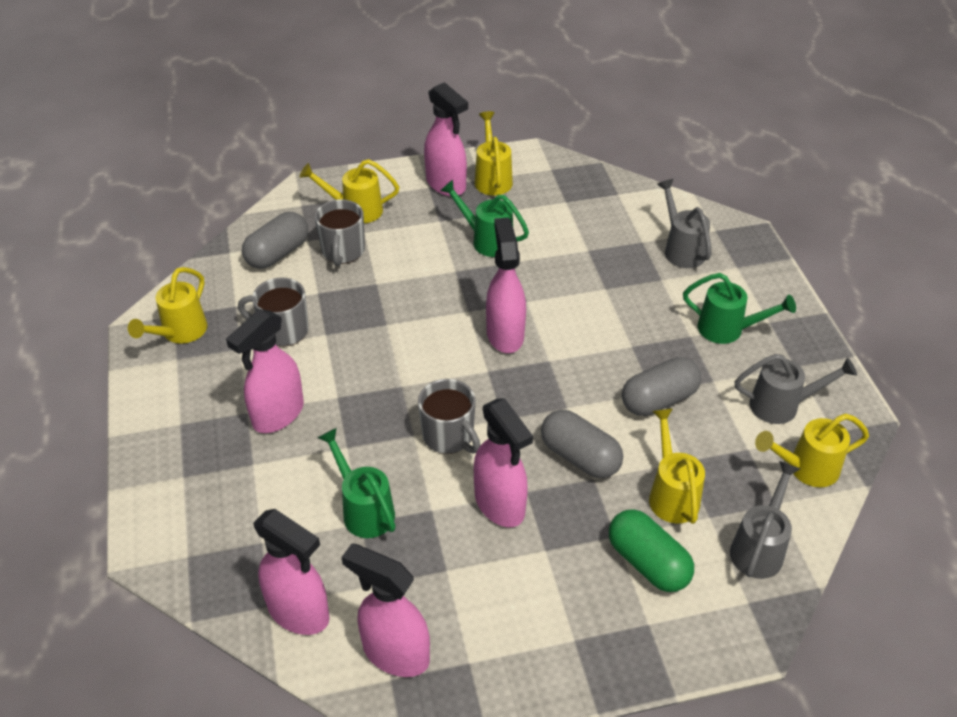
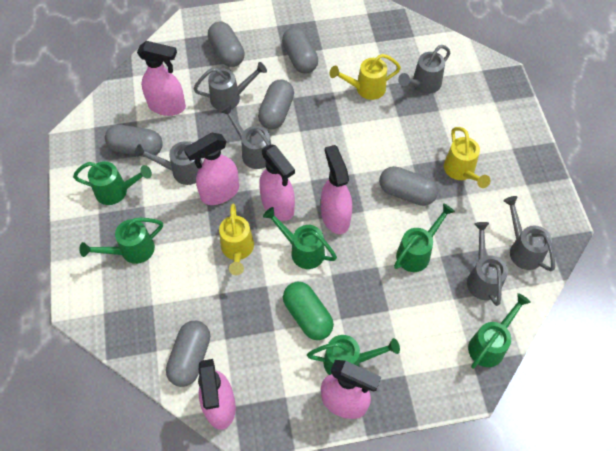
green watering can: 3 -> 6
grey capsule: 3 -> 6
grey mug: 3 -> 0
grey watering can: 3 -> 6
yellow watering can: 5 -> 3

